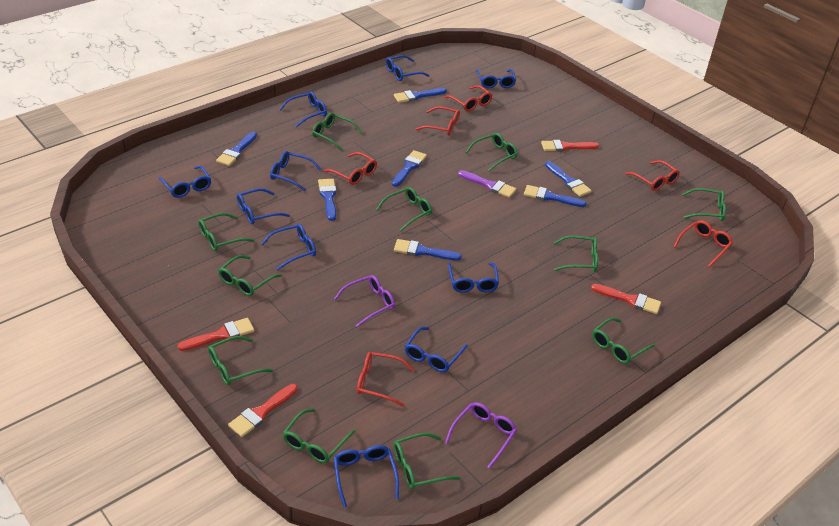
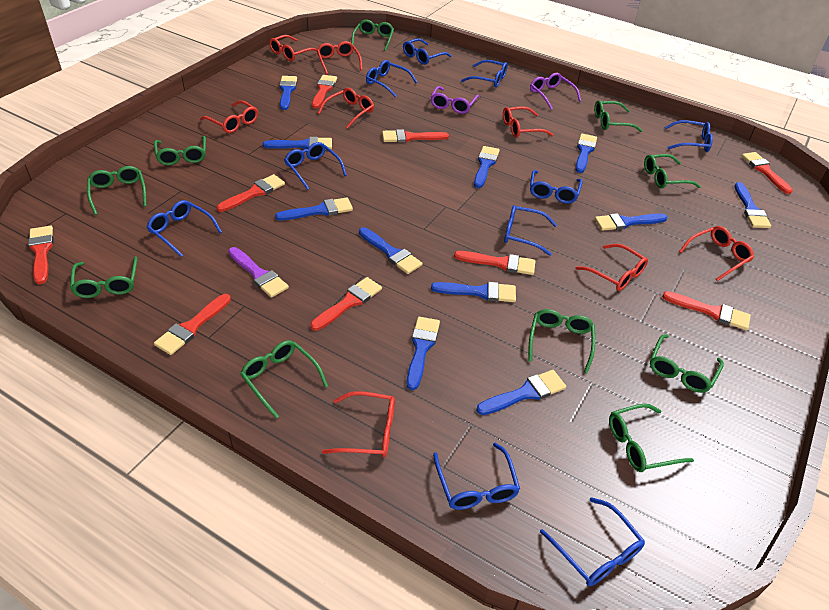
blue brush: 7 -> 11
green glasses: 11 -> 10
red brush: 4 -> 9
red glasses: 6 -> 8

